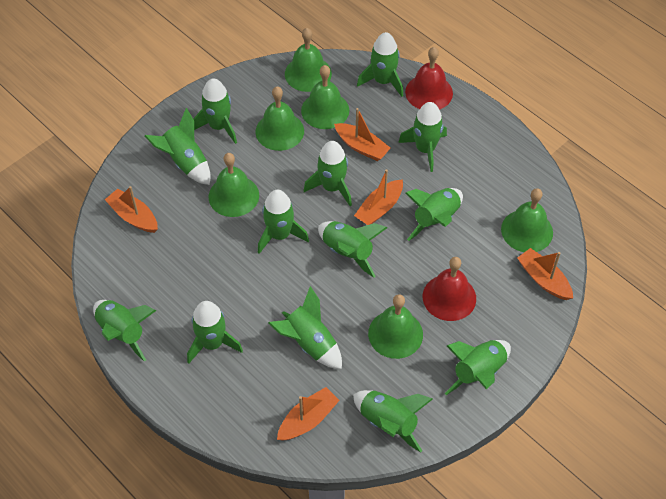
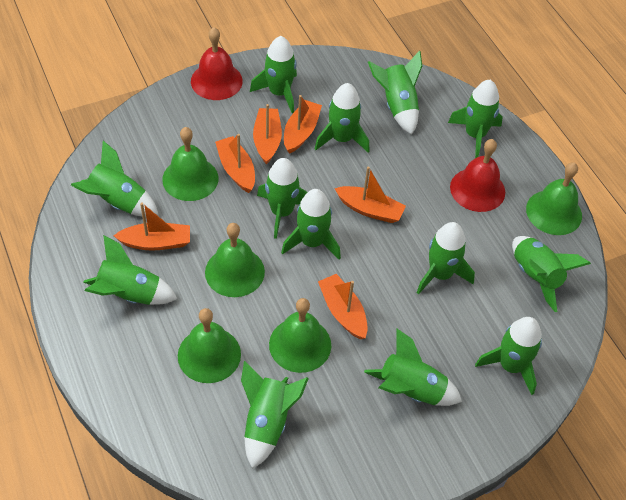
green bell: 6 -> 5
orange boat: 5 -> 6

